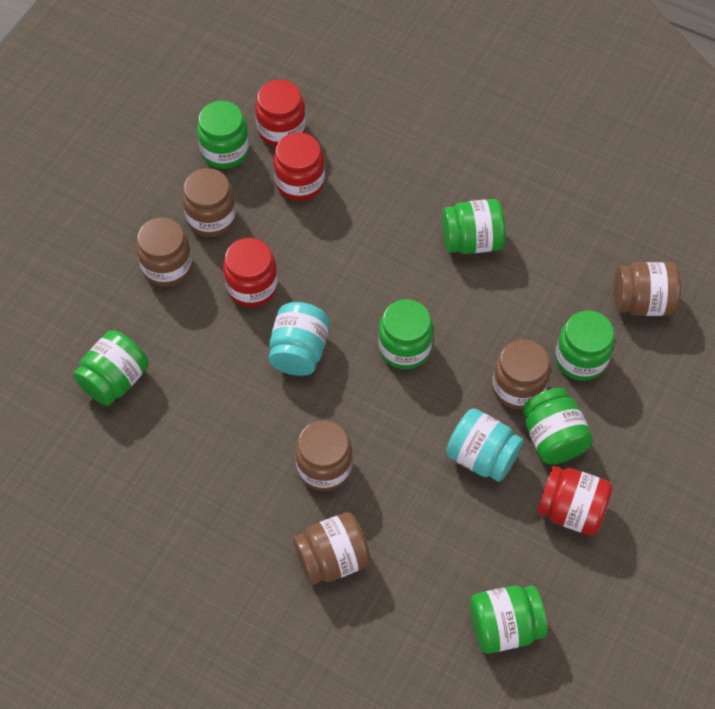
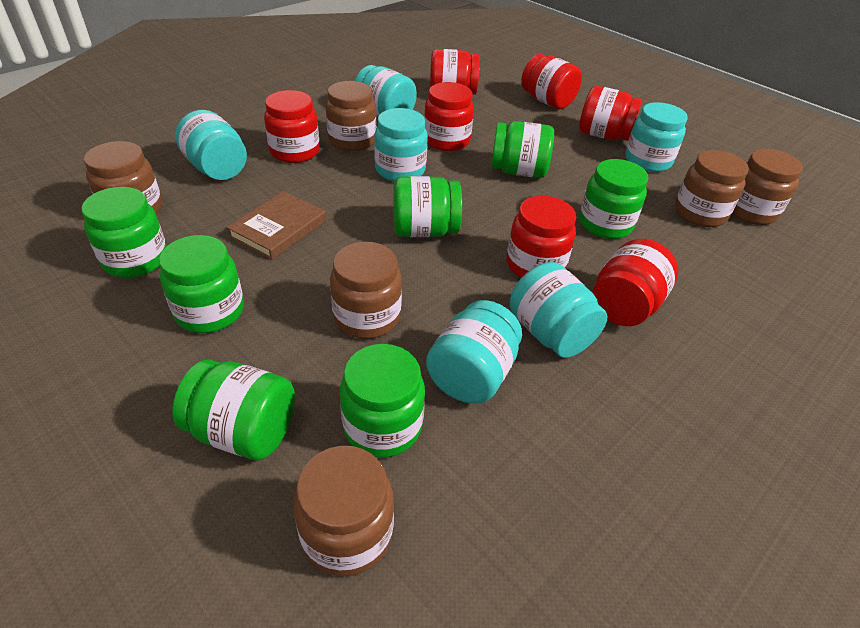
brown book: 0 -> 1
red jar: 4 -> 7
turquoise jar: 2 -> 6

